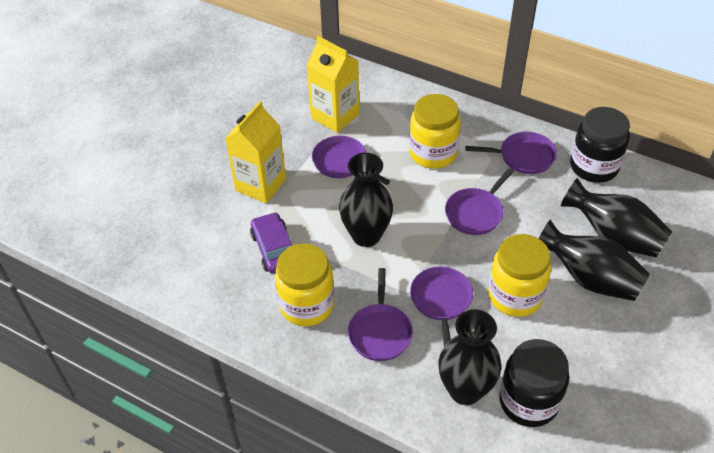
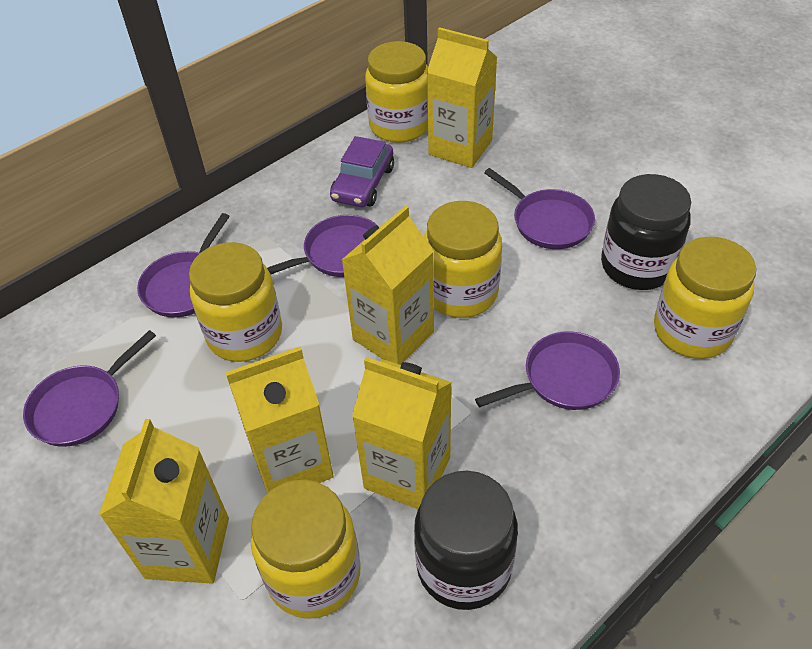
black vase: 4 -> 0
yellow carton: 2 -> 5
yellow jar: 3 -> 5

